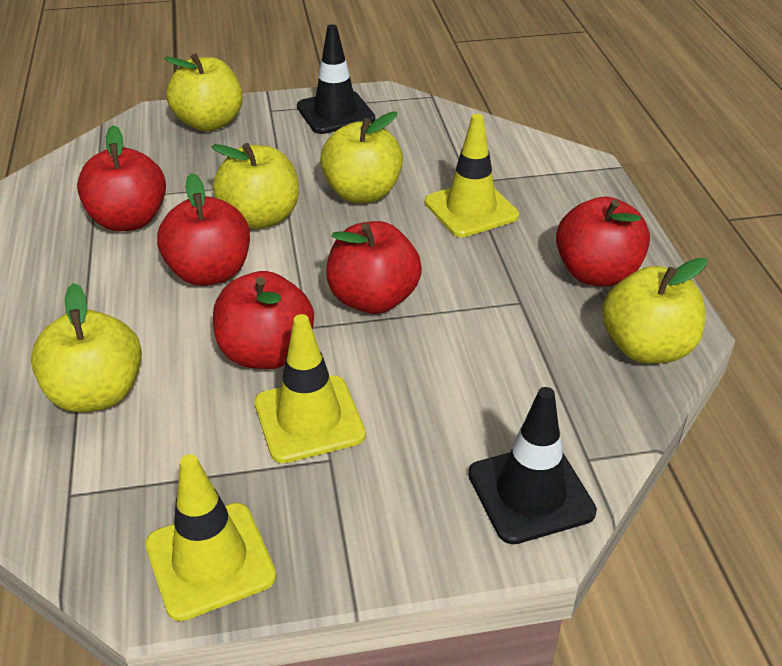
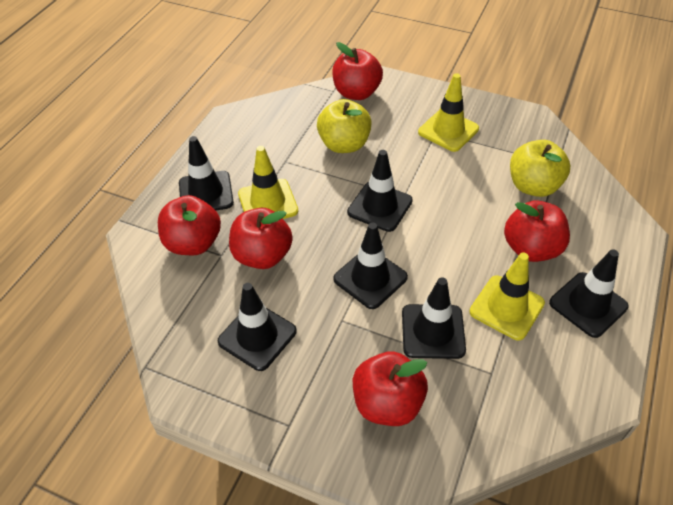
black traffic cone: 2 -> 6
yellow apple: 5 -> 2

